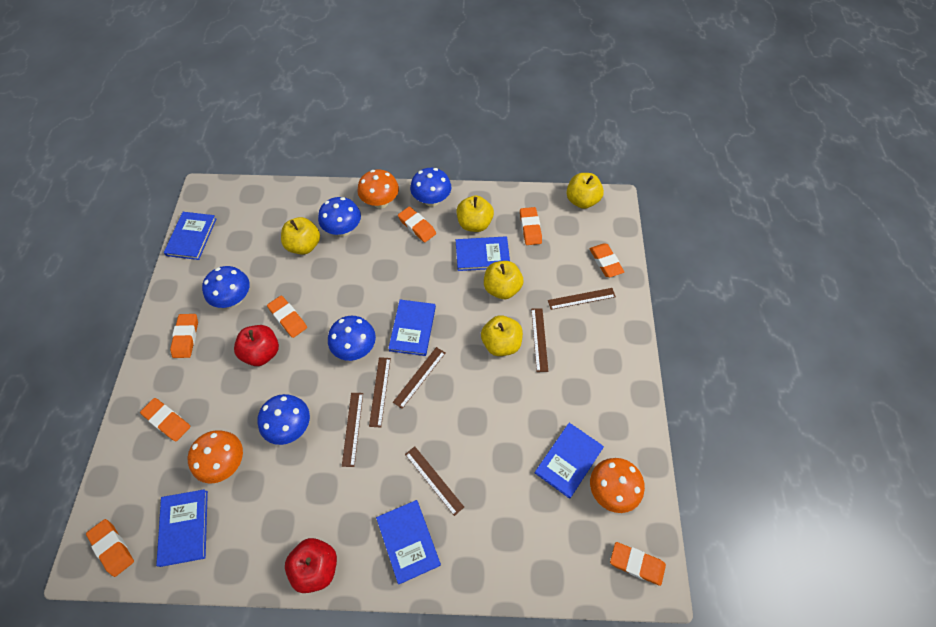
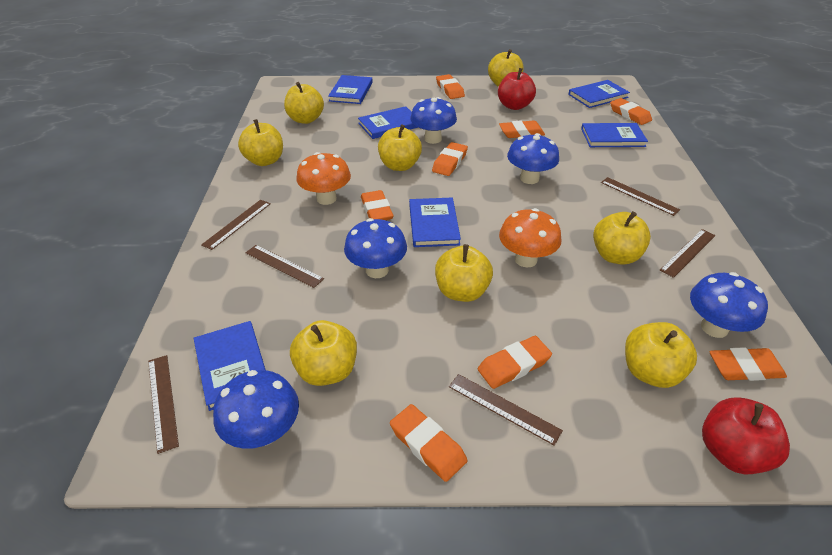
orange mushroom: 3 -> 2
yellow apple: 5 -> 8

